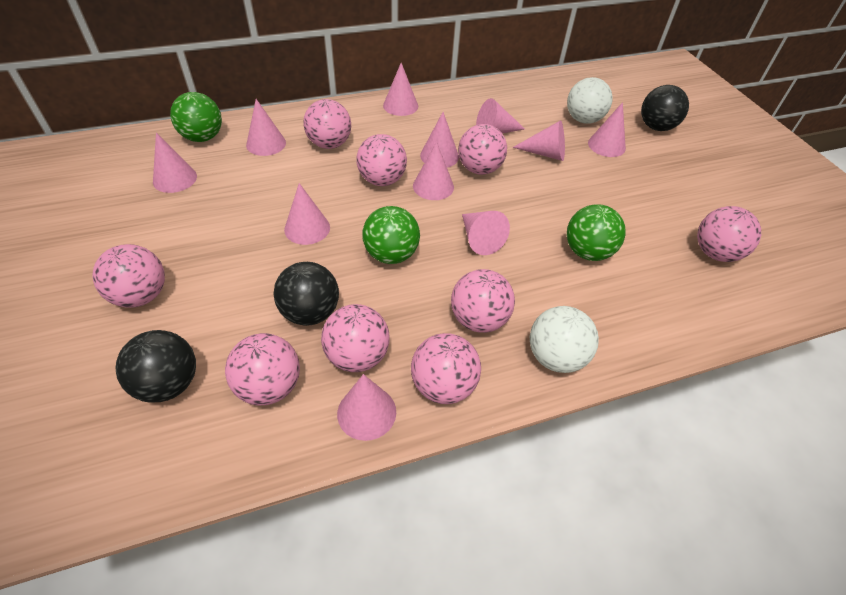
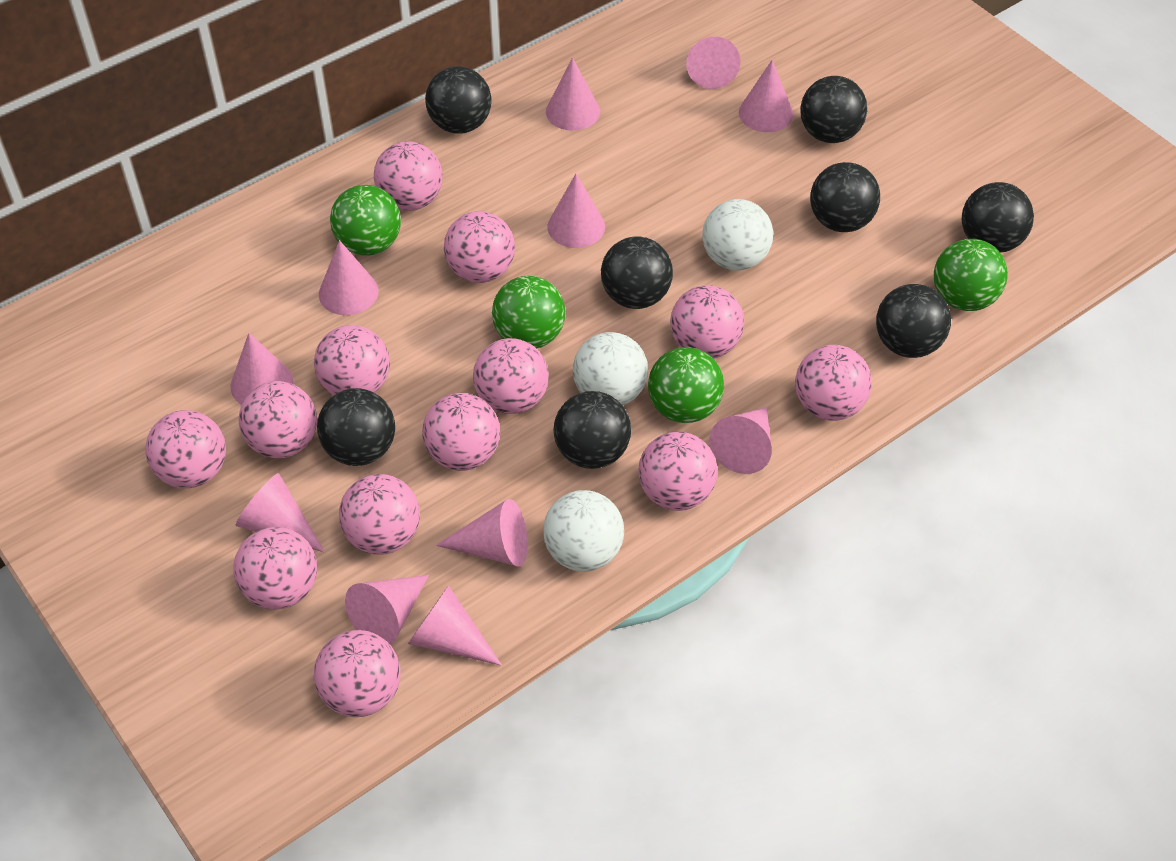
black ball: 3 -> 8
green ball: 3 -> 4
pink ball: 9 -> 13
white ball: 2 -> 3

